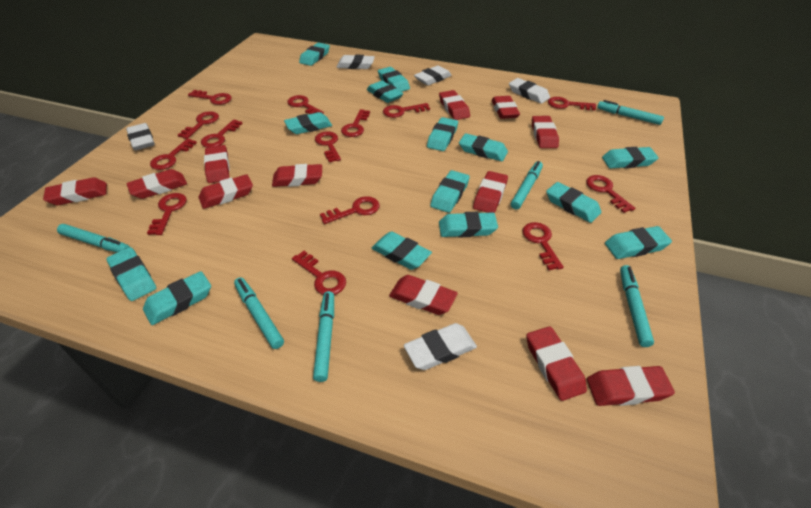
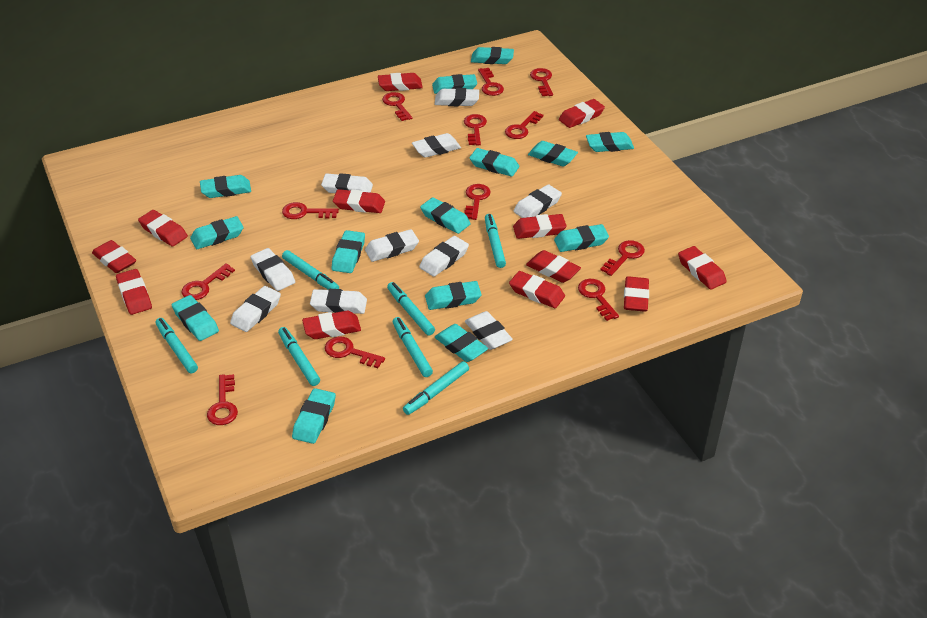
red key: 14 -> 12
turquoise marker: 6 -> 7
white eraser: 5 -> 10

